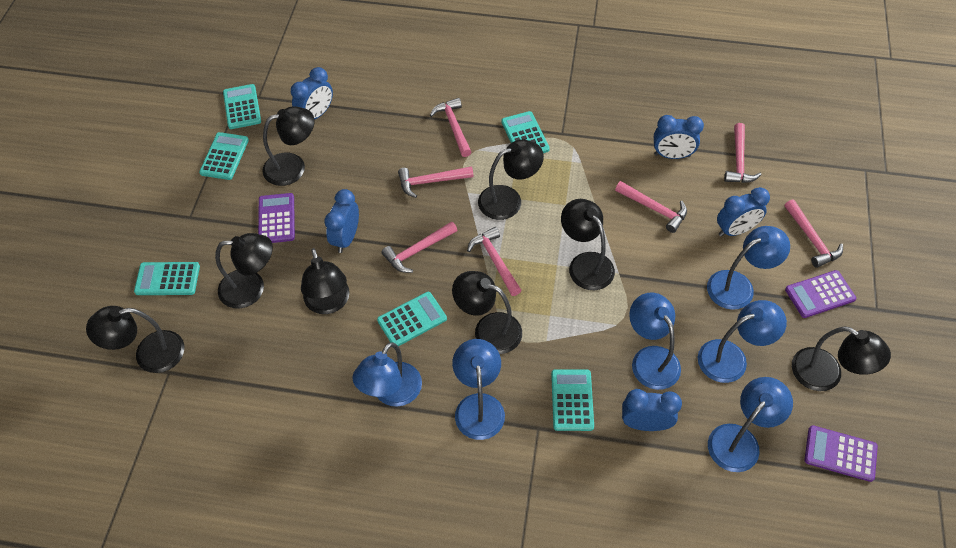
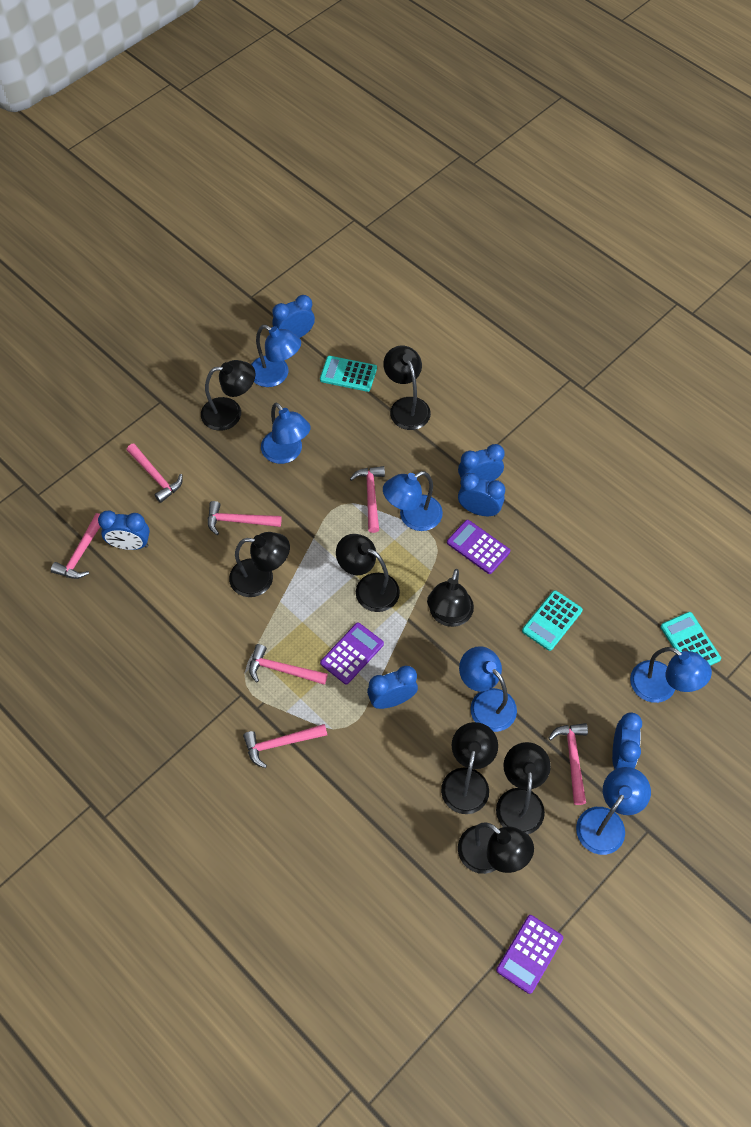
blue clock: 5 -> 6
turquoise calculator: 6 -> 3

